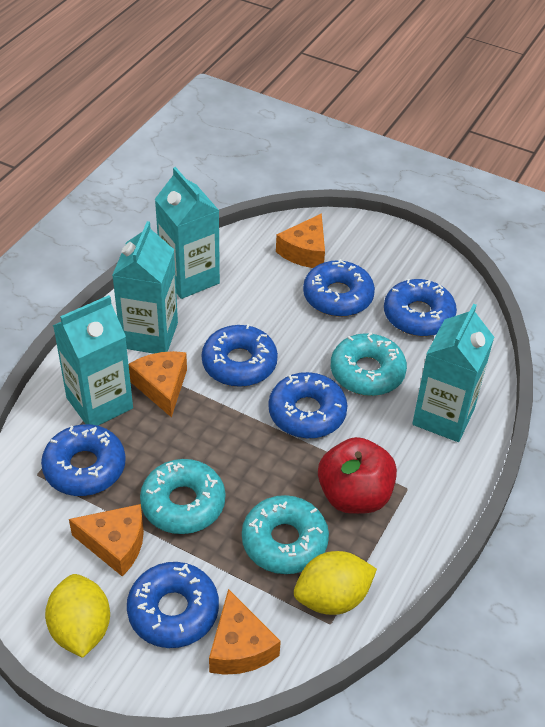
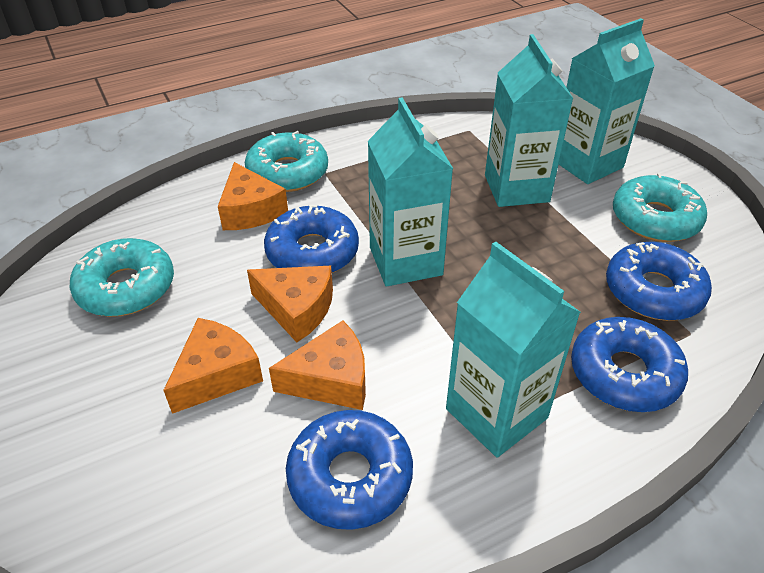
blue donut: 6 -> 4
red apple: 1 -> 0
yellow lemon: 2 -> 0

